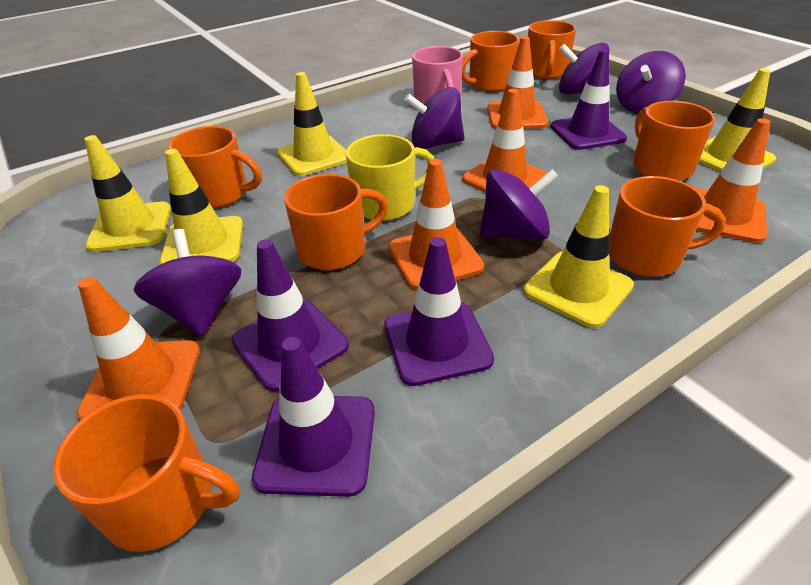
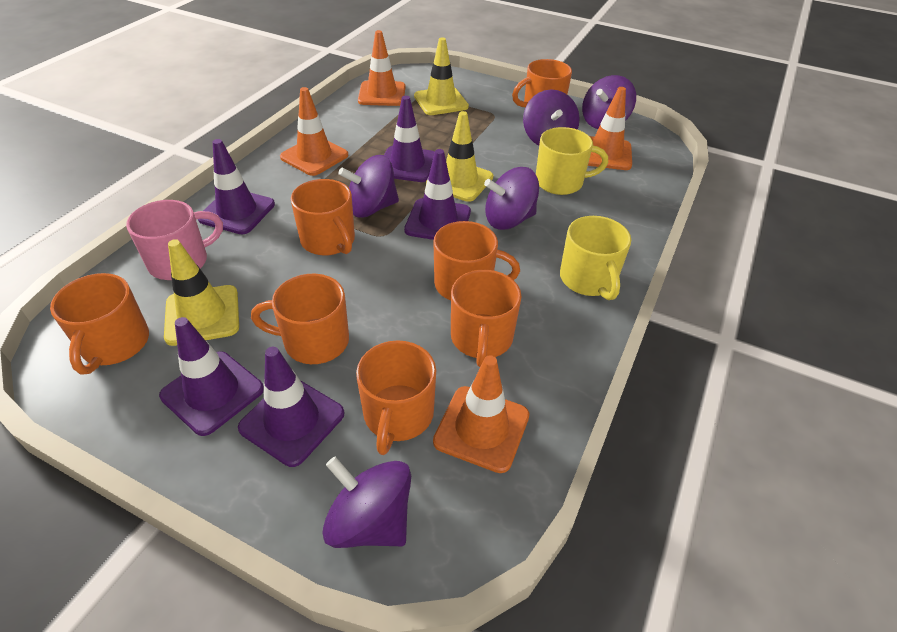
orange traffic cone: 5 -> 4
purple traffic cone: 4 -> 5
yellow mug: 1 -> 2
yellow traffic cone: 5 -> 3

